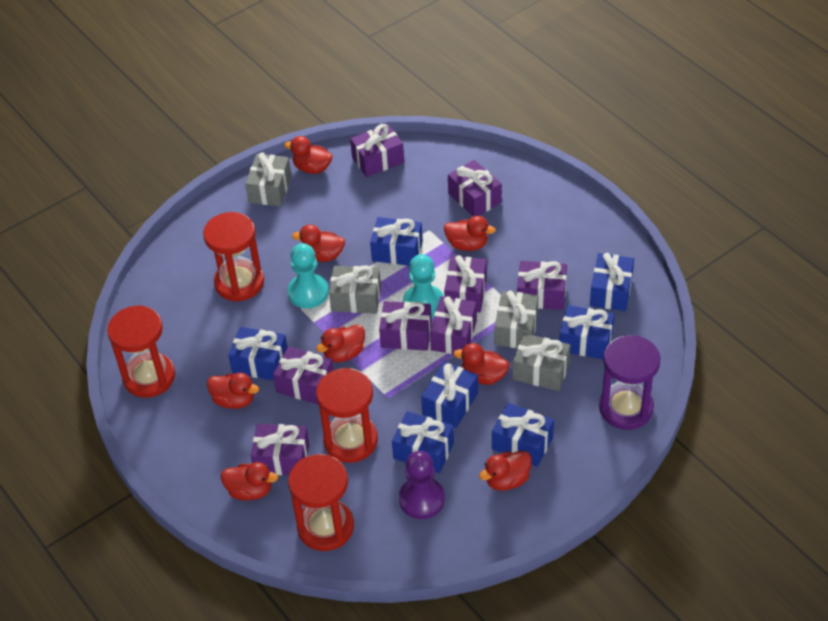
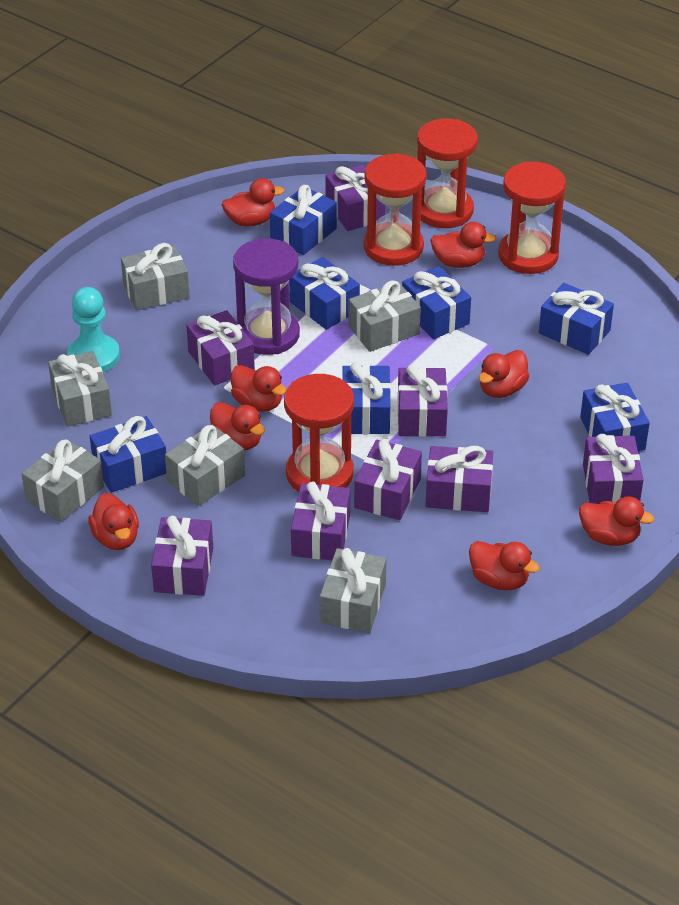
grey gift: 4 -> 6
purple pawn: 1 -> 0
turquoise pawn: 2 -> 1

